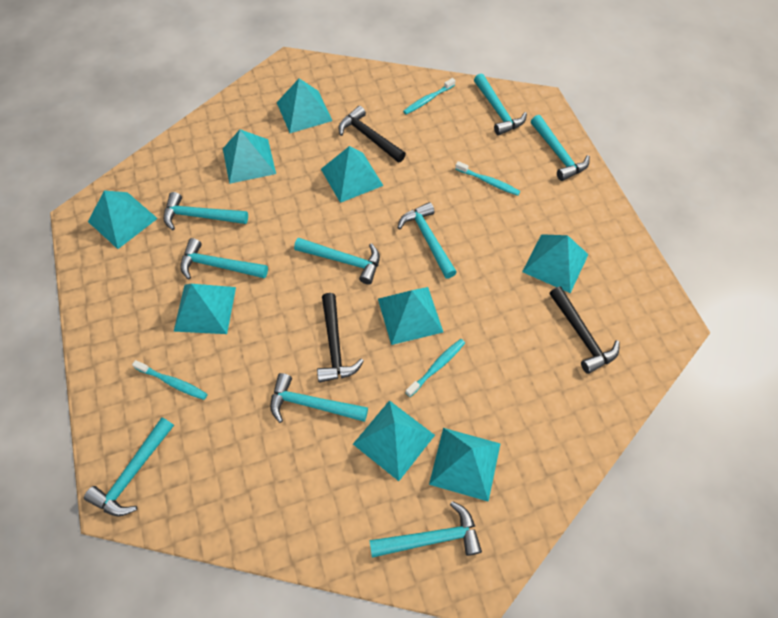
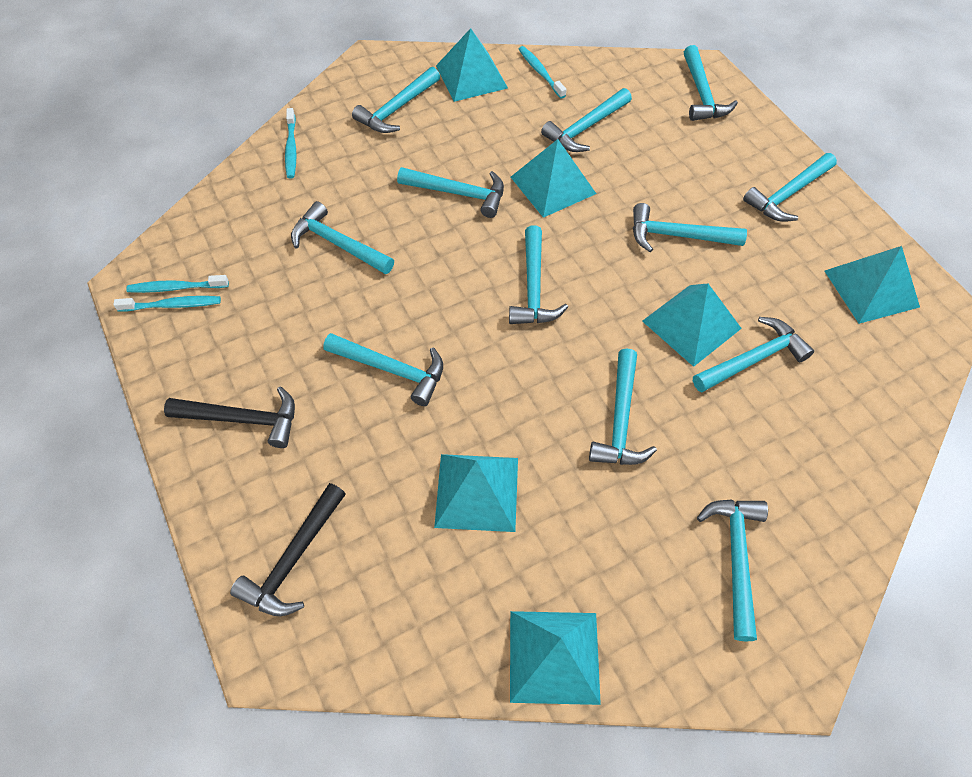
black hammer: 3 -> 2
turquoise hammer: 9 -> 12
turquoise pyramid: 9 -> 6

